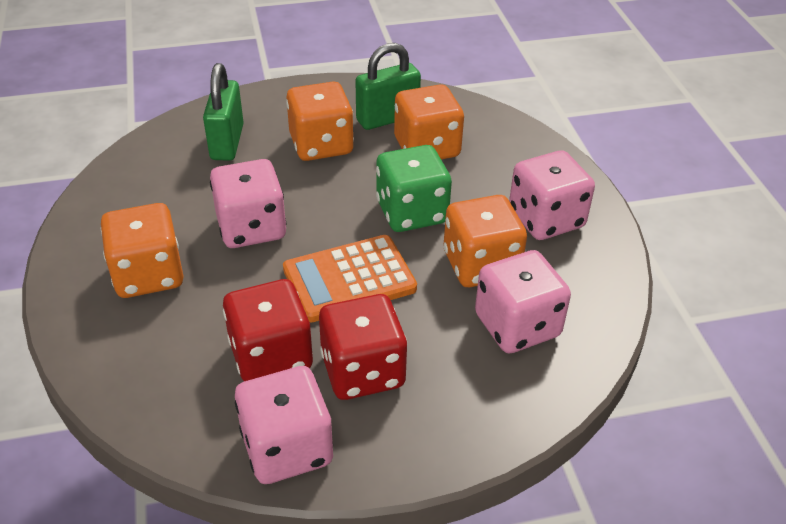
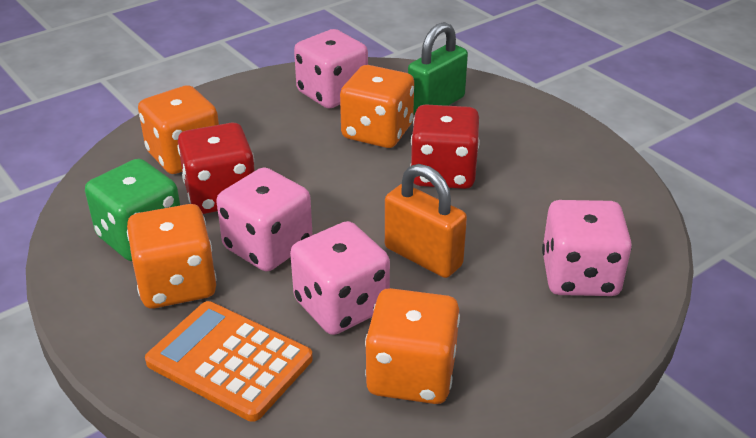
green padlock: 2 -> 1
orange padlock: 0 -> 1

